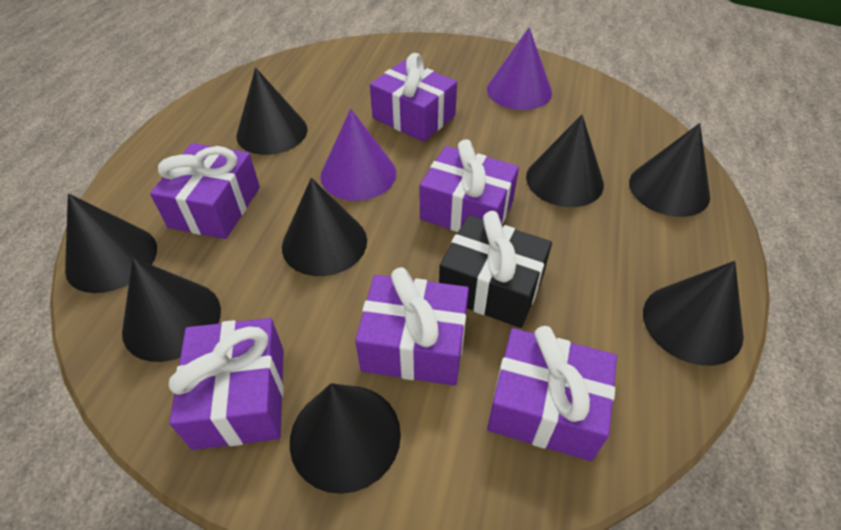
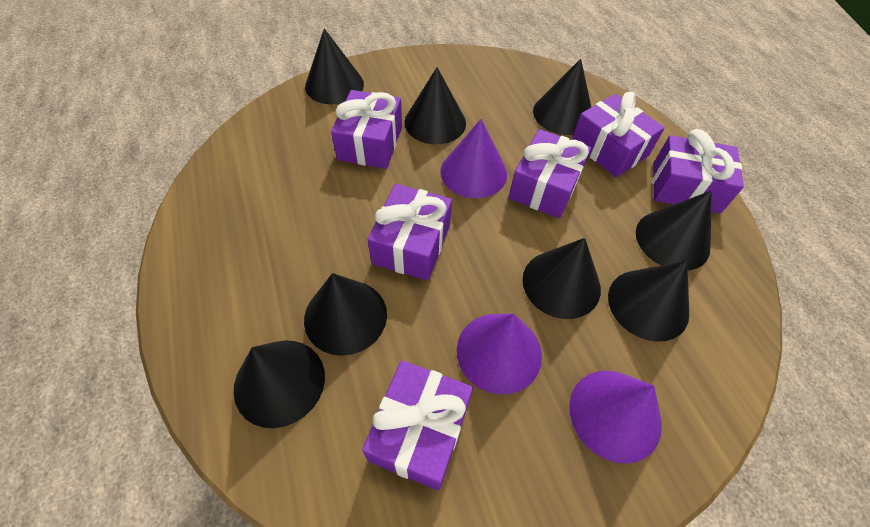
black gift: 1 -> 0
purple cone: 2 -> 3

